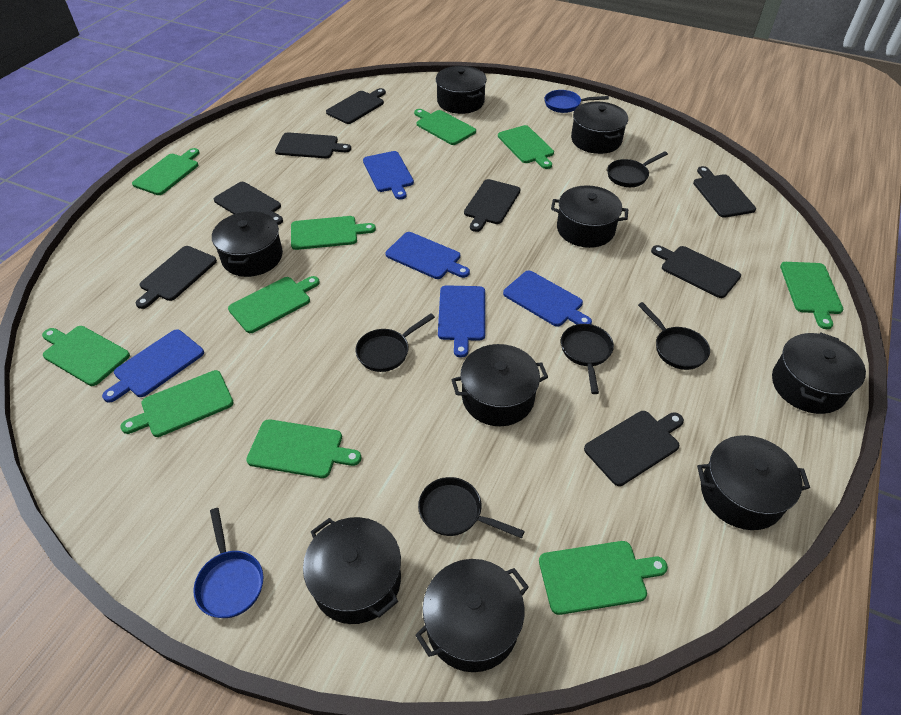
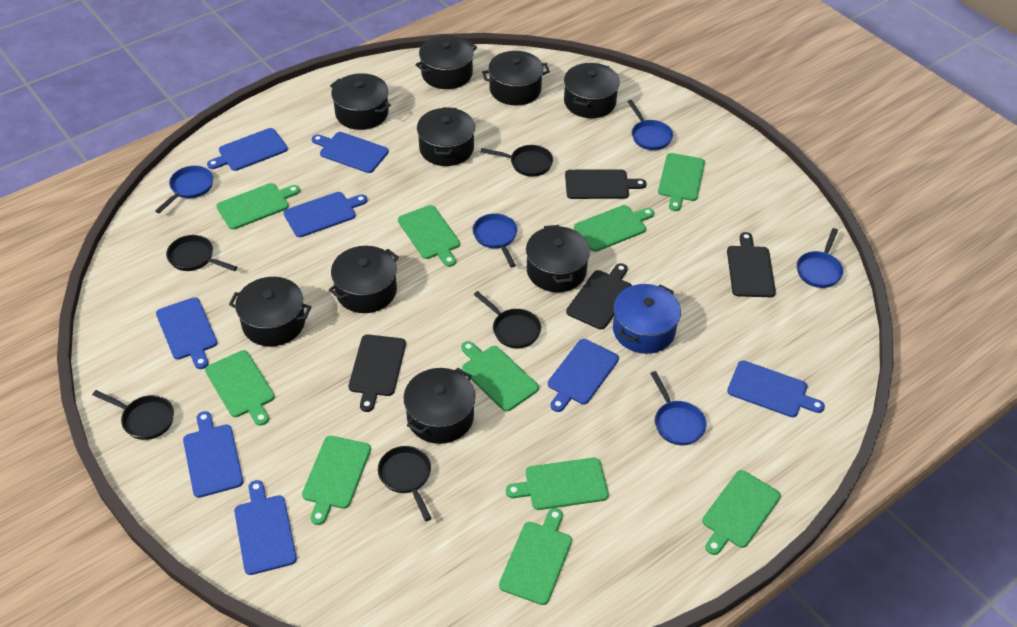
black cutting board: 8 -> 4
blue cutting board: 5 -> 8
blue pan: 2 -> 5
blue pot: 0 -> 1

